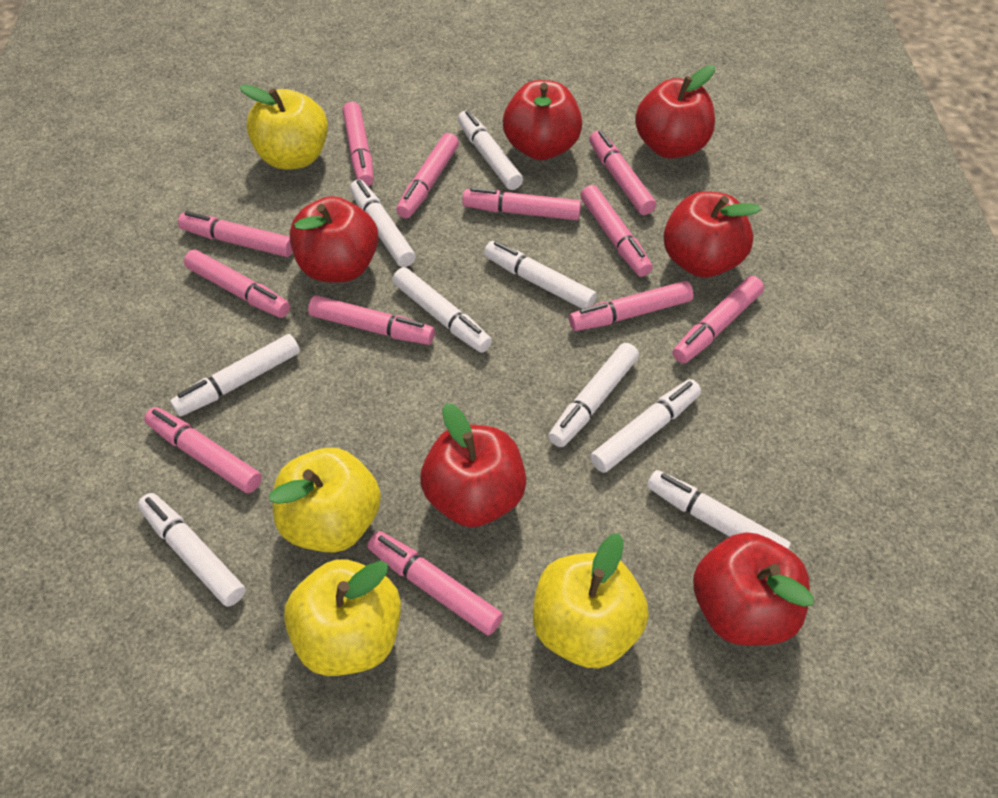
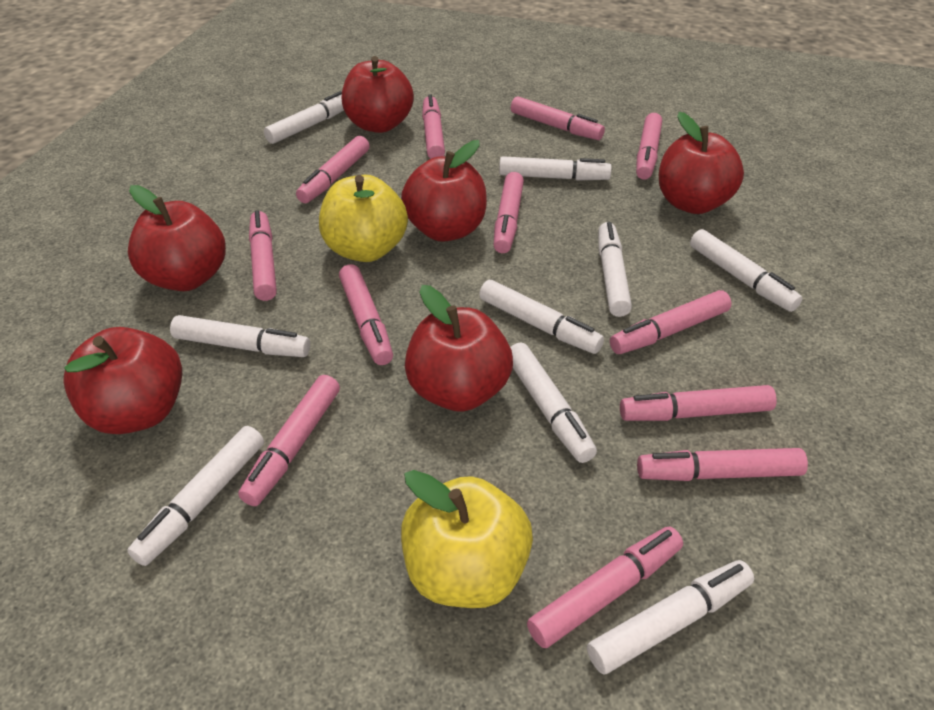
yellow apple: 4 -> 2

